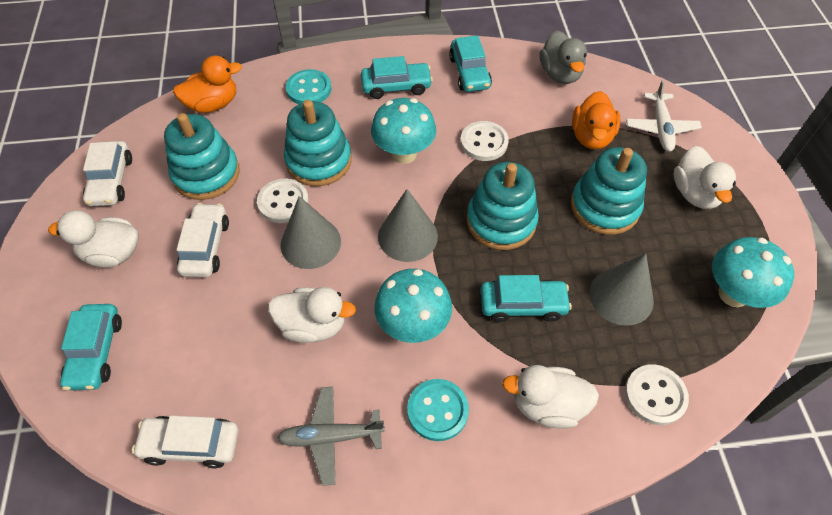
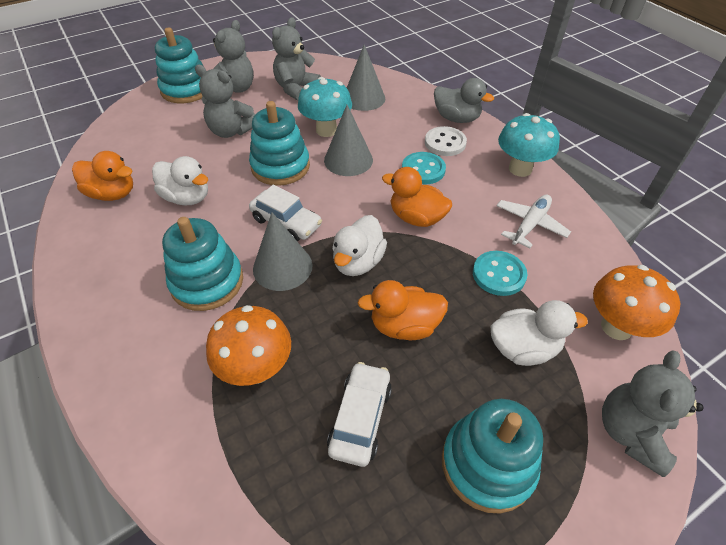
grey plane: 1 -> 0
grey teddy bear: 0 -> 4
orange duck: 2 -> 3
orange mushroom: 0 -> 2
turquoise car: 4 -> 0
turquoise mushroom: 3 -> 2
white button: 3 -> 1
white car: 3 -> 2
white duck: 4 -> 3

